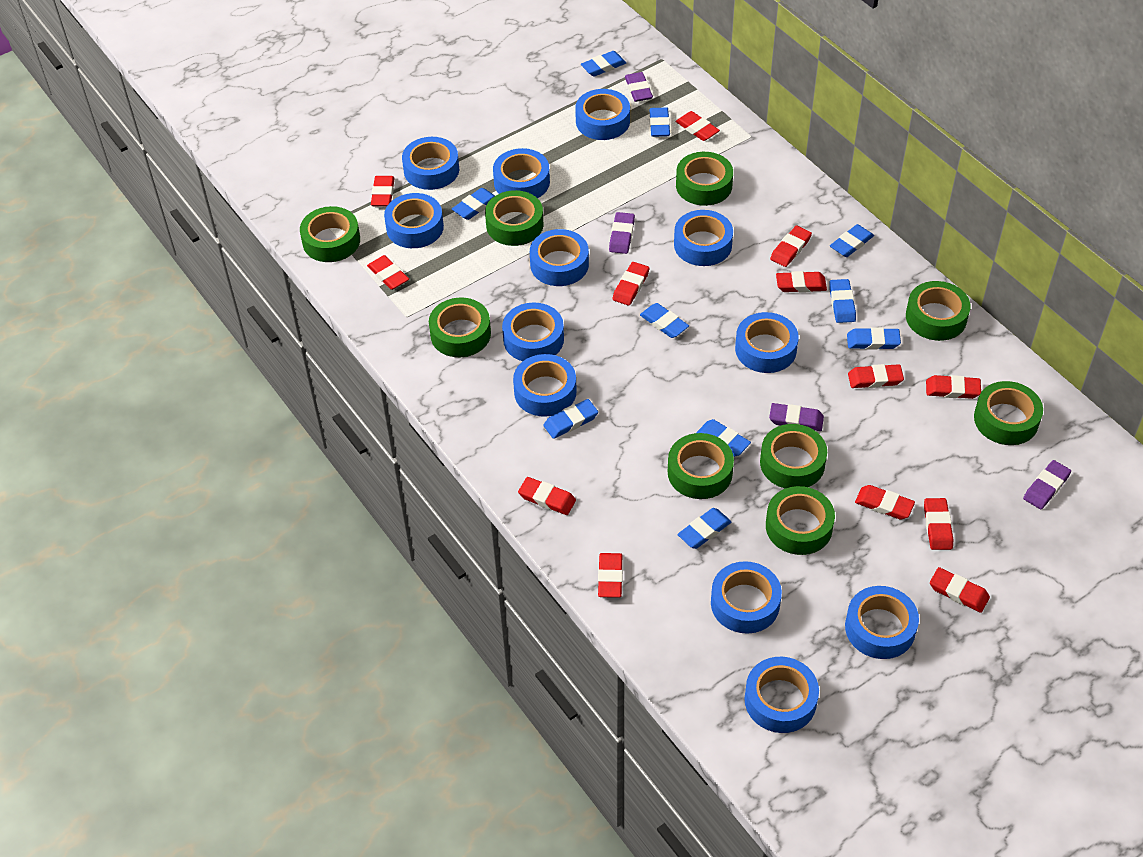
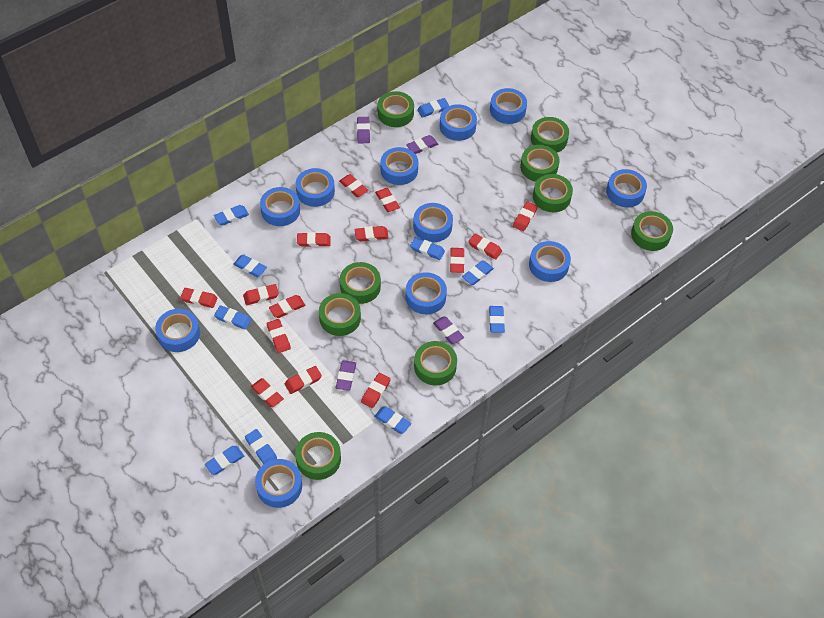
blue tape: 12 -> 11
red eraser: 13 -> 14

